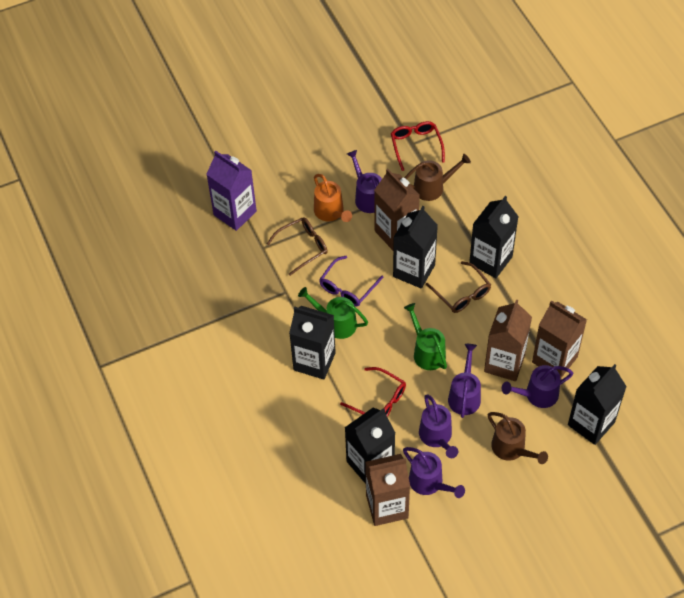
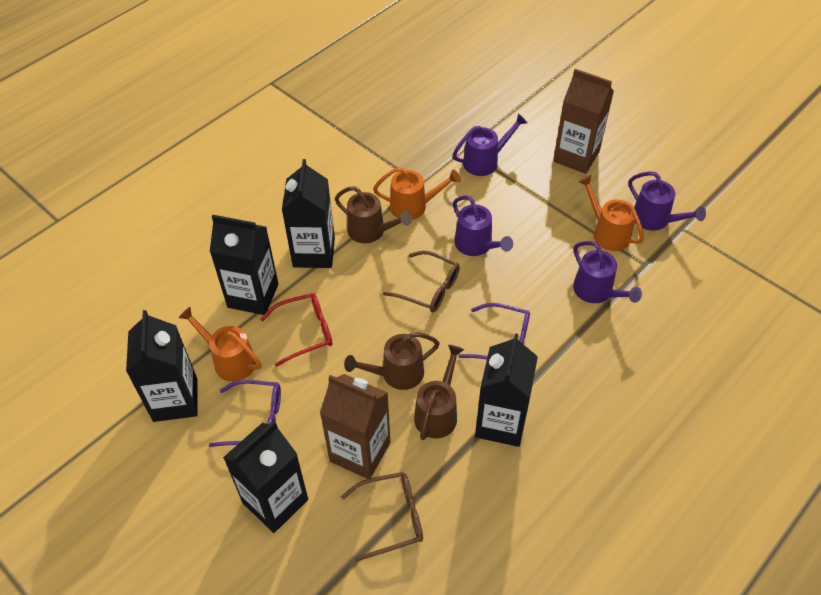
brown carton: 4 -> 2
brown watering can: 2 -> 3
green watering can: 2 -> 0
orange watering can: 1 -> 3
purple carton: 1 -> 0
purple glasses: 1 -> 2
purple watering can: 5 -> 4
red glasses: 2 -> 1

